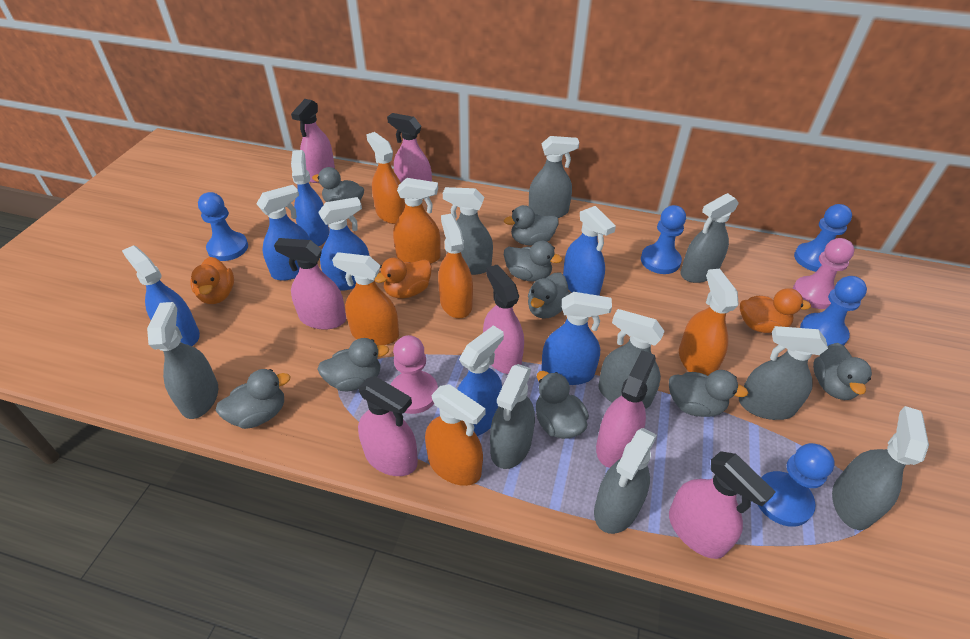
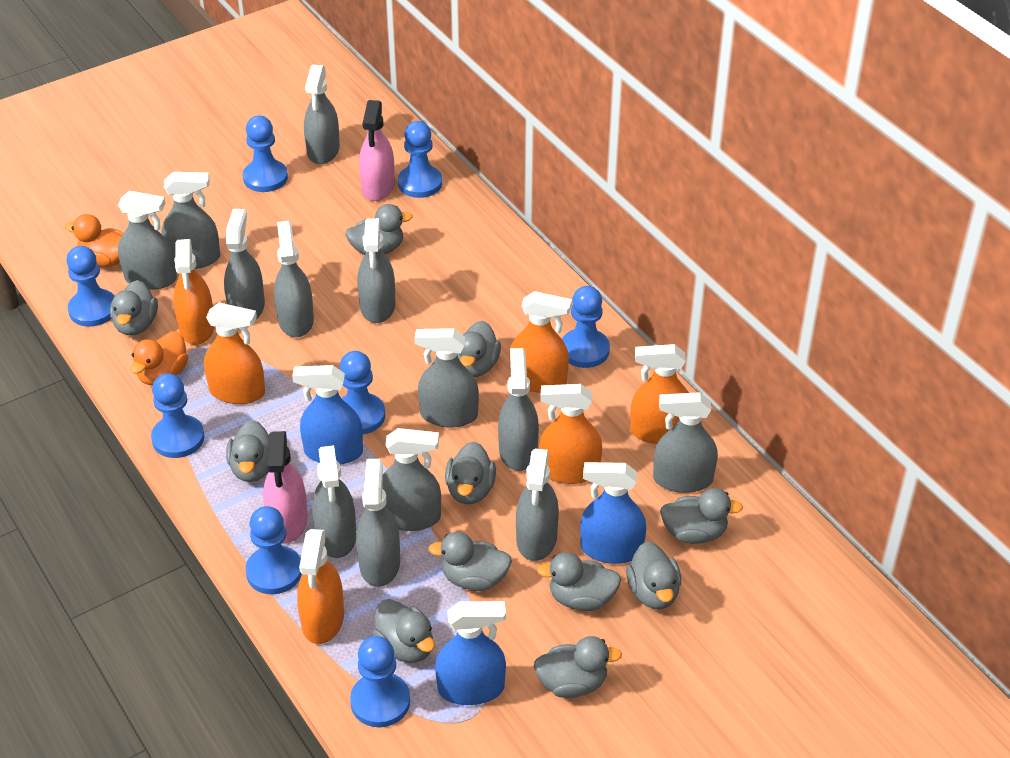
blue pawn: 5 -> 8
blue spray bottle: 7 -> 3
grey duck: 9 -> 11
grey spray bottle: 9 -> 13
orange duck: 3 -> 2
pink pawn: 2 -> 0
pink spray bottle: 7 -> 2

